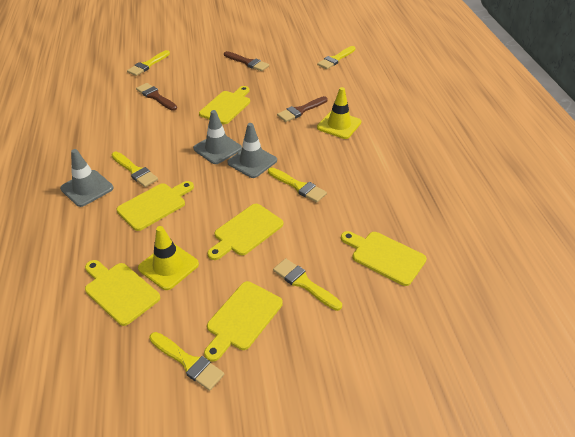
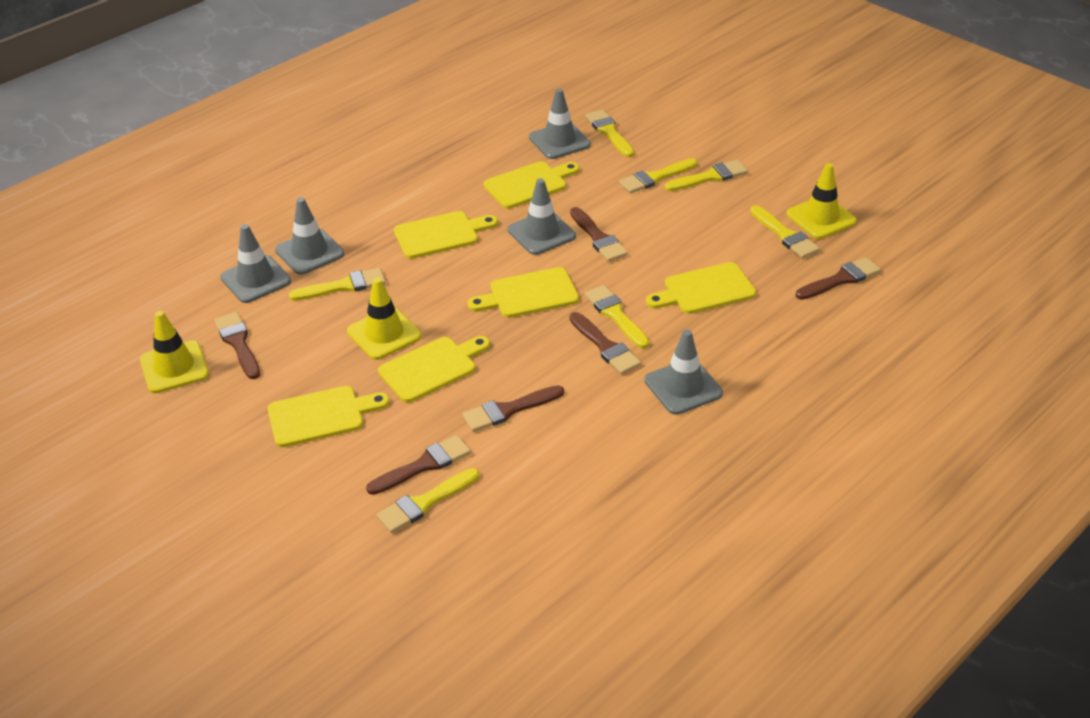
brown brush: 3 -> 6
grey traffic cone: 3 -> 5
yellow brush: 6 -> 7
yellow traffic cone: 2 -> 3

